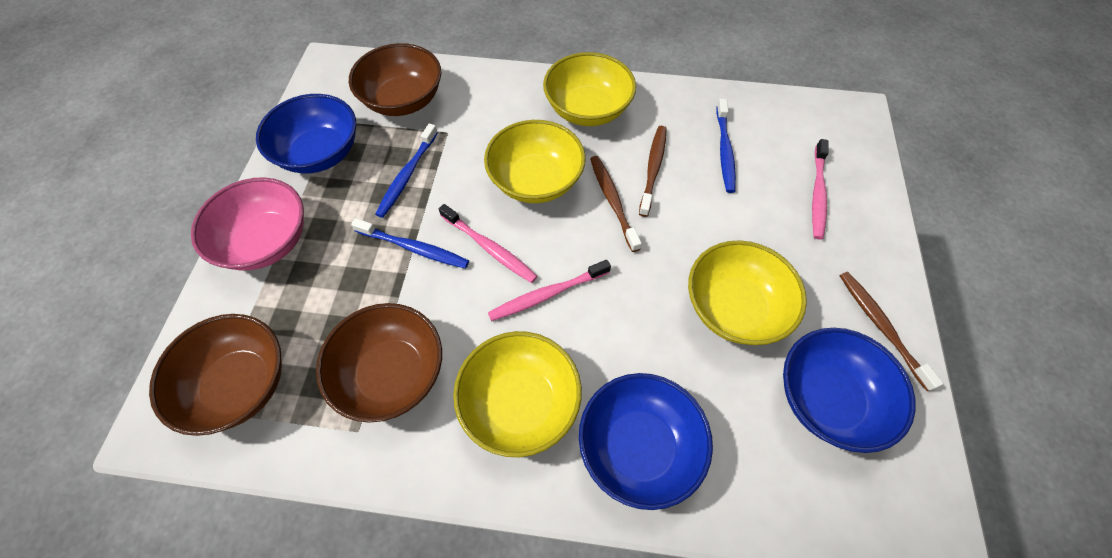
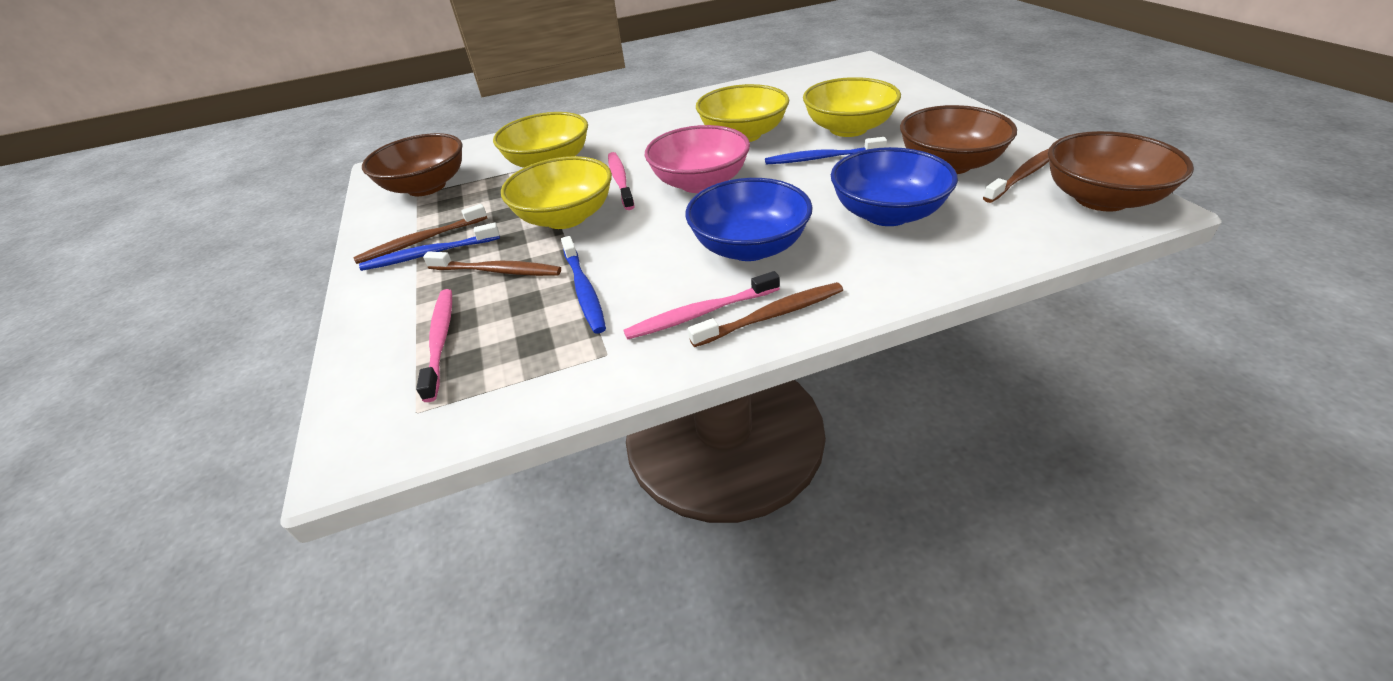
blue bowl: 3 -> 2
brown toothbrush: 3 -> 4

